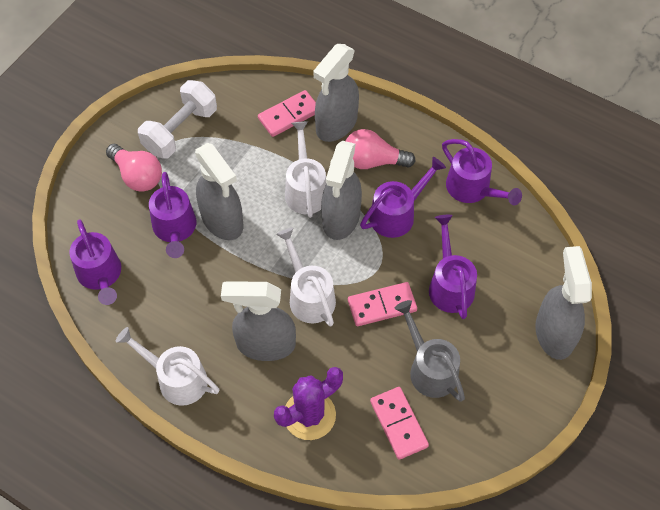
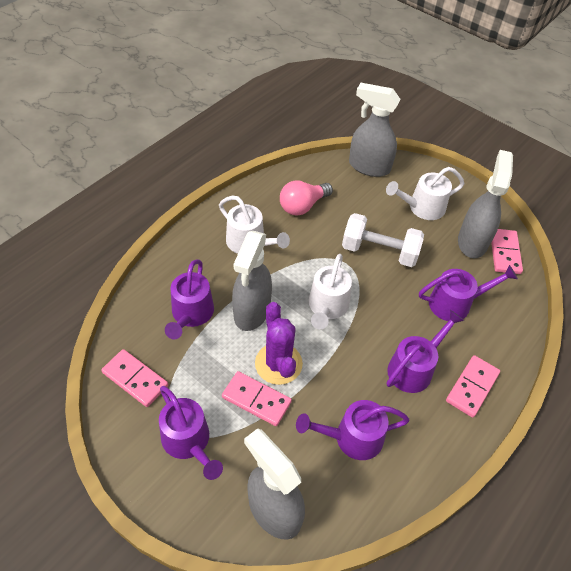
grey spray bottle: 5 -> 4
grey watering can: 1 -> 0
pink domino: 3 -> 4
pink light bulb: 2 -> 1

